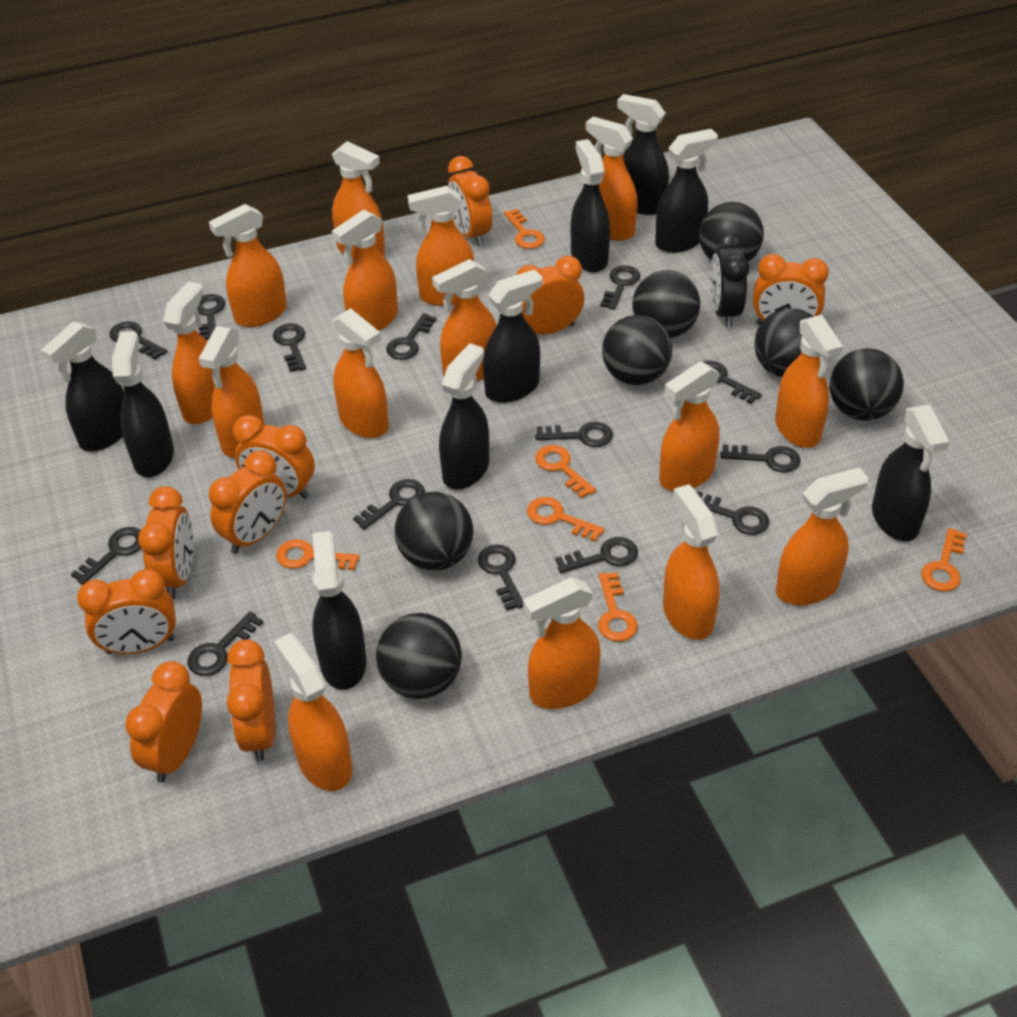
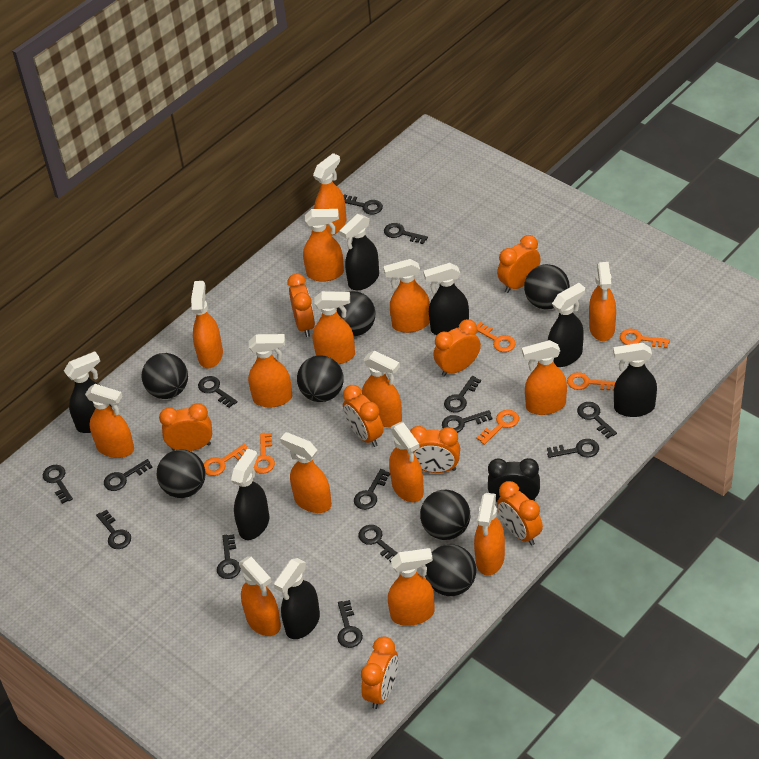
black spray bottle: 9 -> 7
orange clock: 9 -> 8

